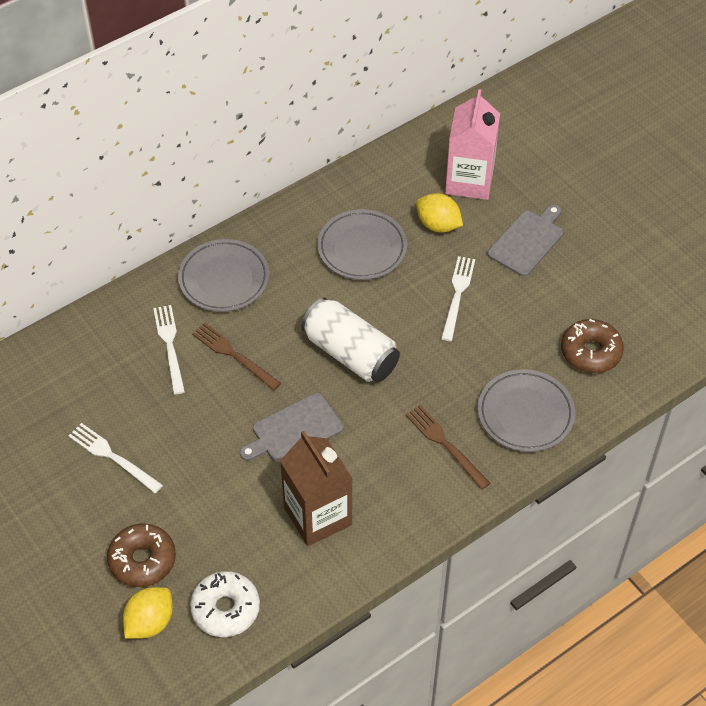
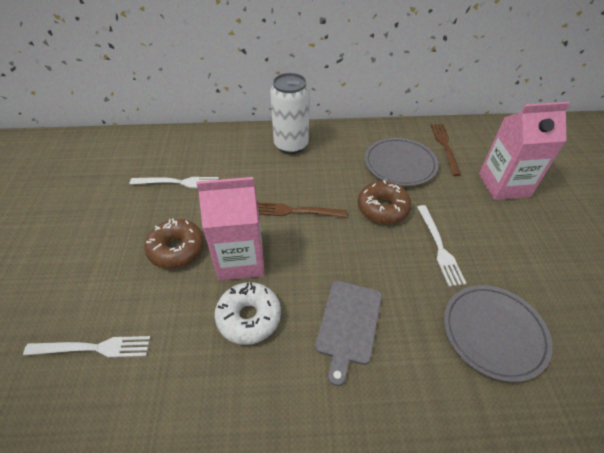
brown carton: 1 -> 0
grey cutting board: 2 -> 1
grey plate: 3 -> 2
pink carton: 1 -> 2
yellow lemon: 2 -> 0

